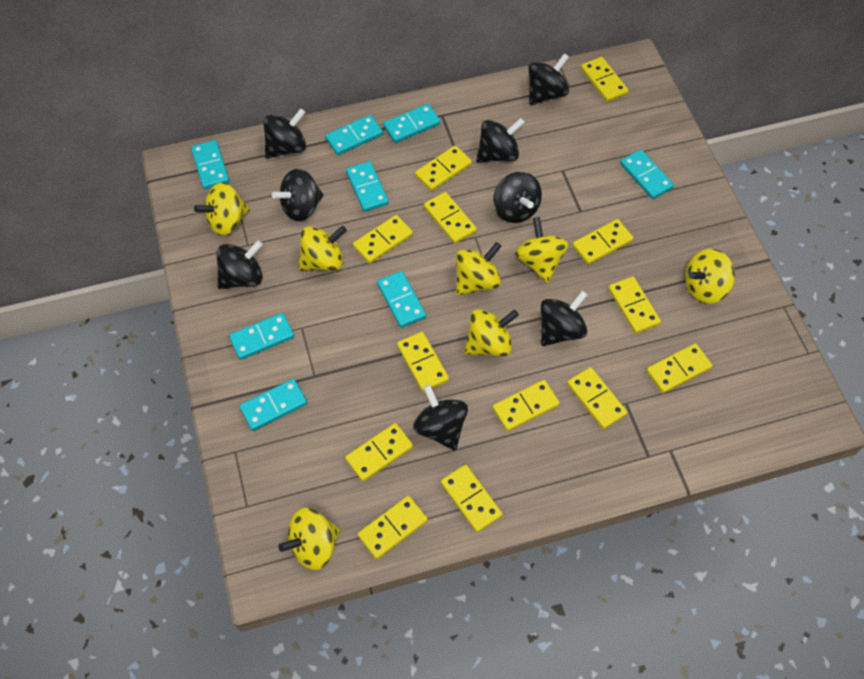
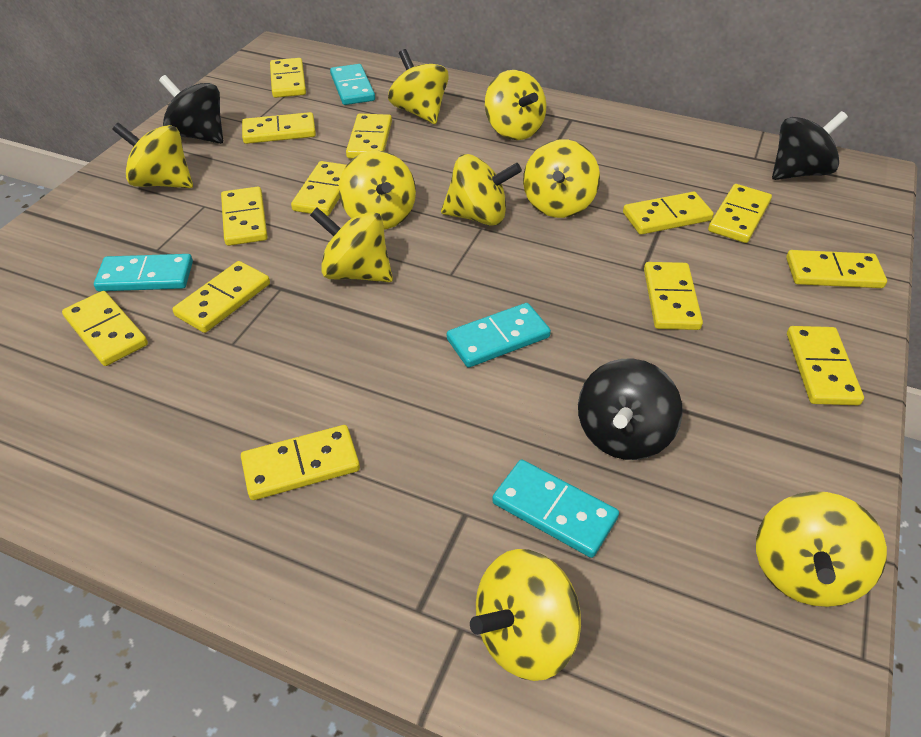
black spinning top: 8 -> 3
turquoise domino: 8 -> 4
yellow spinning top: 7 -> 9

